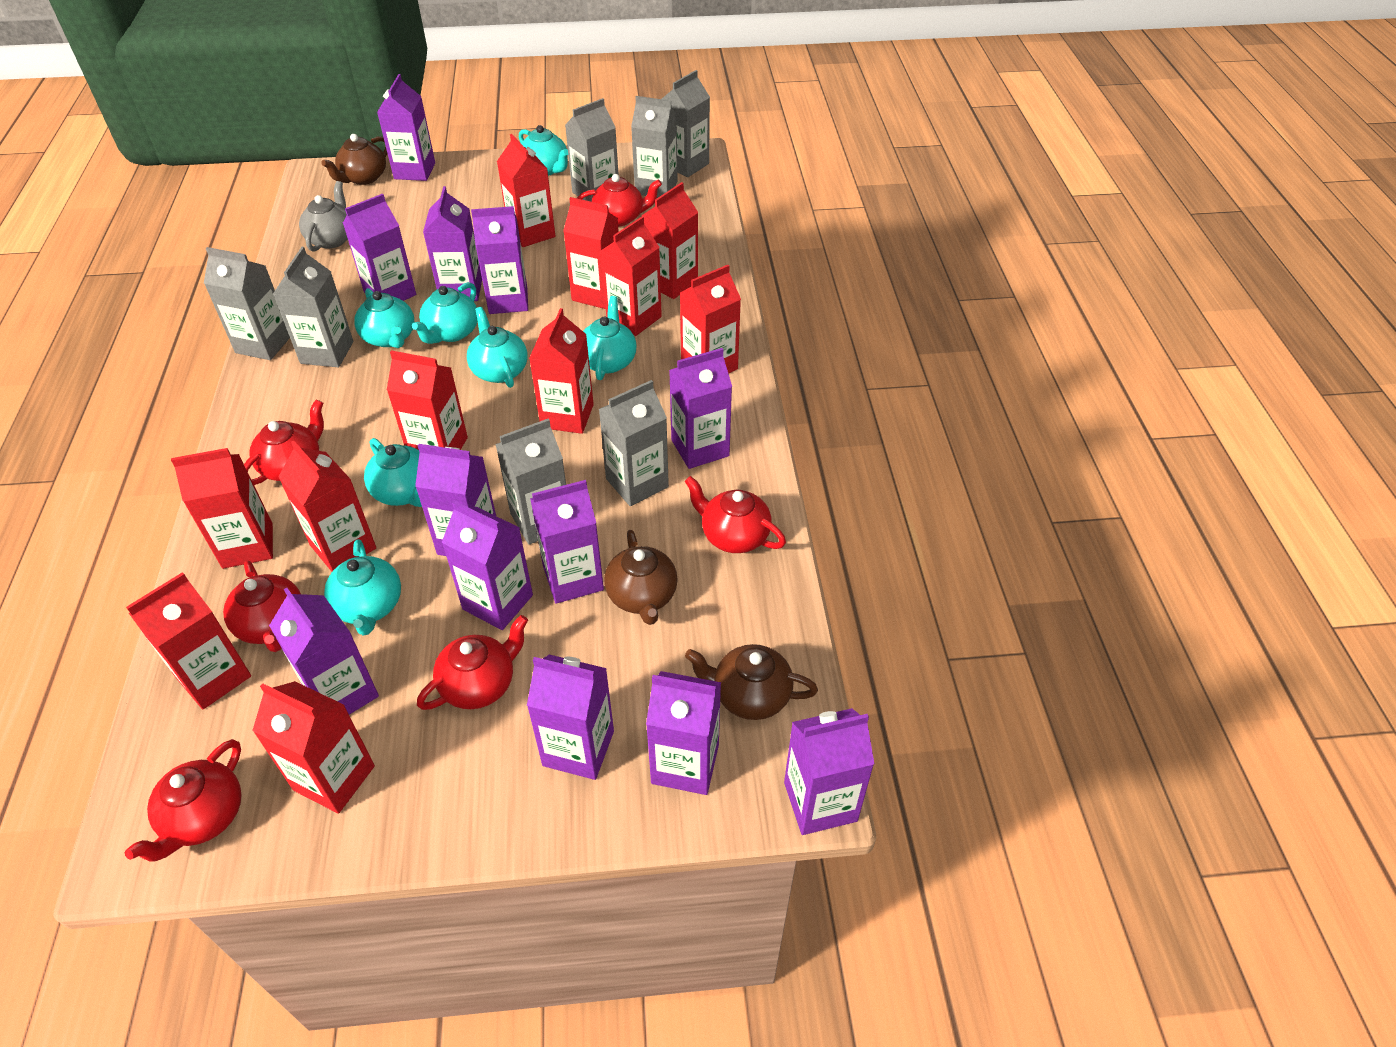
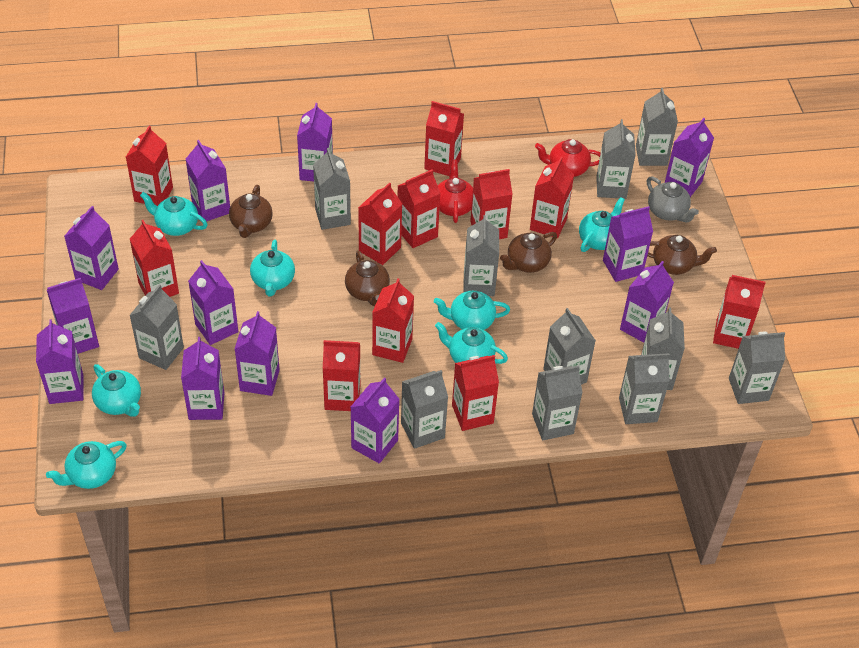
brown teapot: 3 -> 4
grey carton: 7 -> 11
red teapot: 6 -> 2

